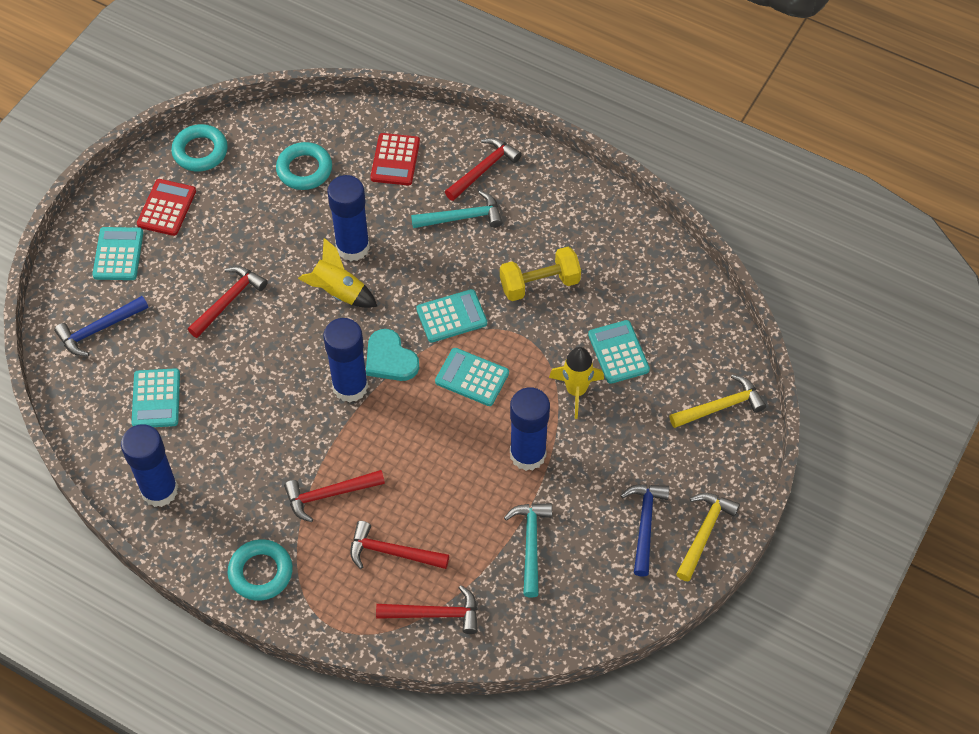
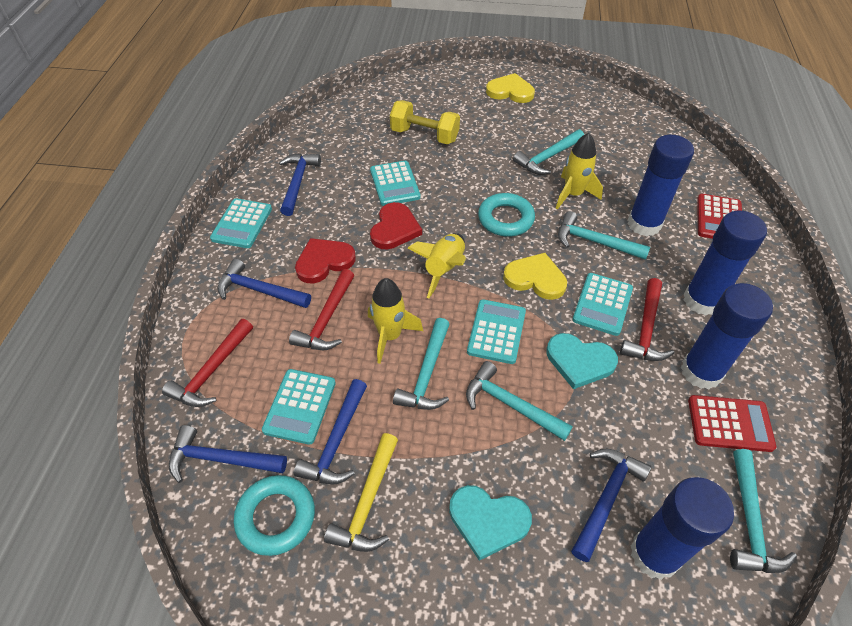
blue hammer: 2 -> 5
red hammer: 5 -> 3
red heart: 0 -> 2
turquoise hammer: 2 -> 5
turquoise heart: 1 -> 2
turquoise ring: 3 -> 2
yellow hammer: 2 -> 1
yellow heart: 0 -> 2
yellow rocket: 2 -> 3

